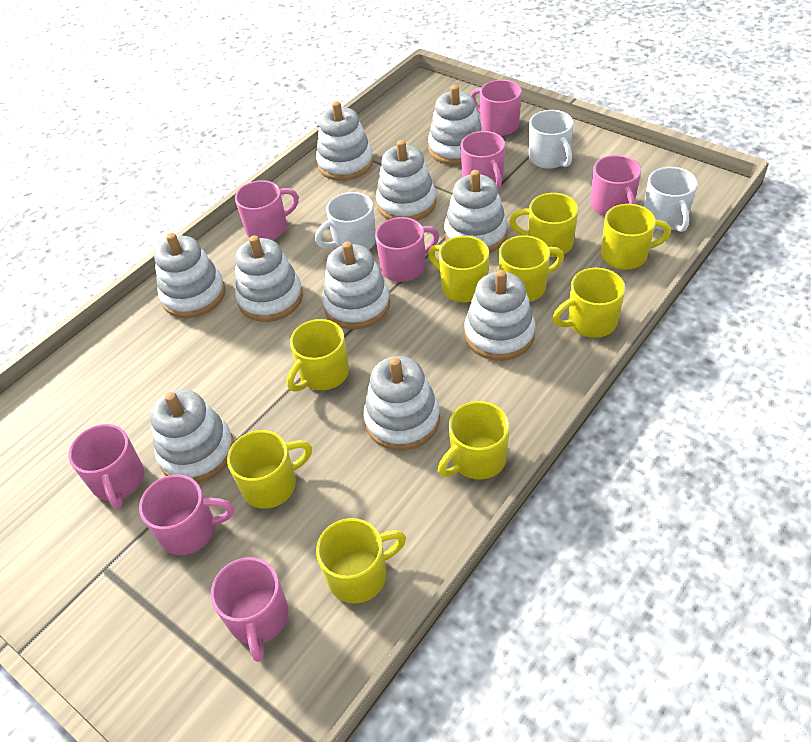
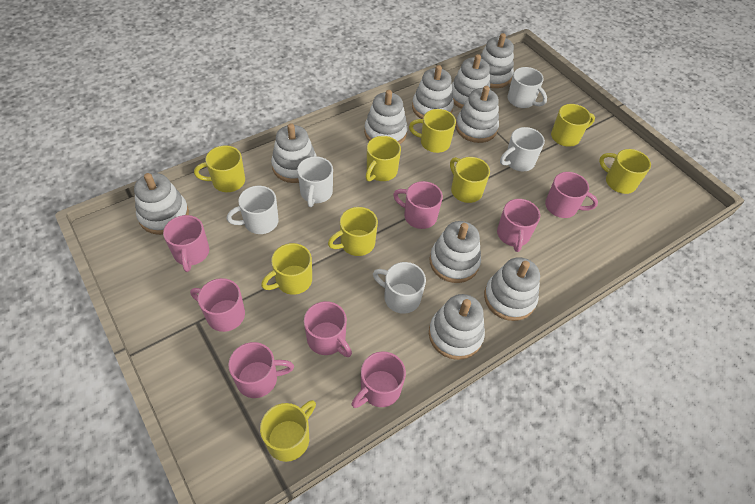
white mug: 3 -> 5

